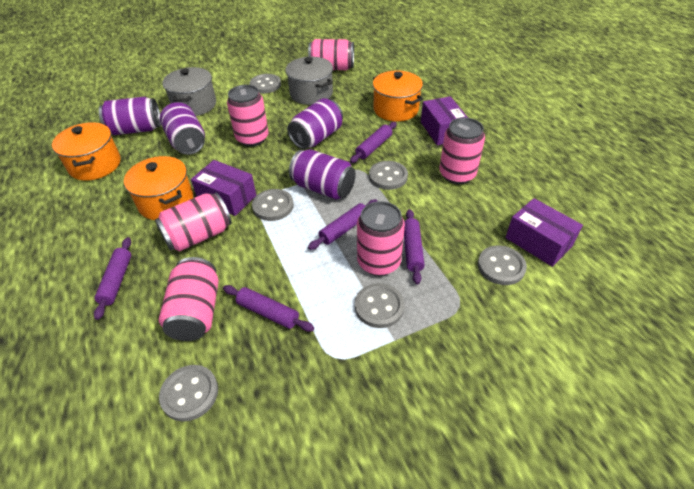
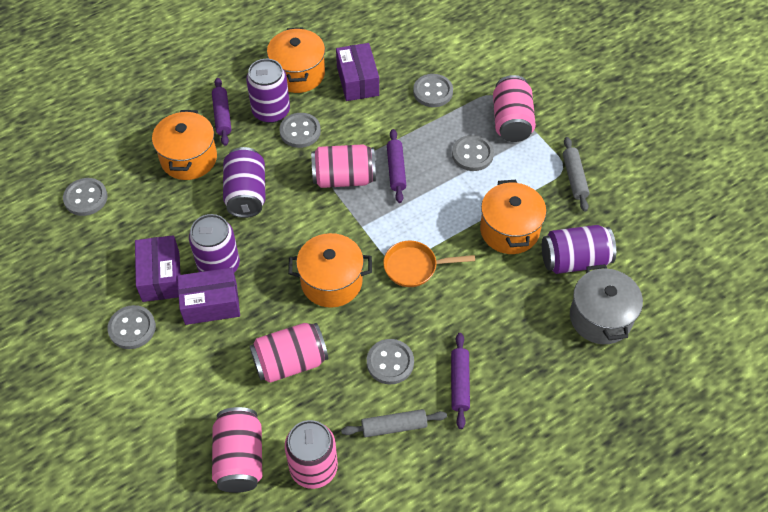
grey pot: 2 -> 1
grey rolling pin: 0 -> 2
orange pan: 0 -> 1
orange pot: 3 -> 4
pink can: 6 -> 5
purple rolling pin: 5 -> 3

